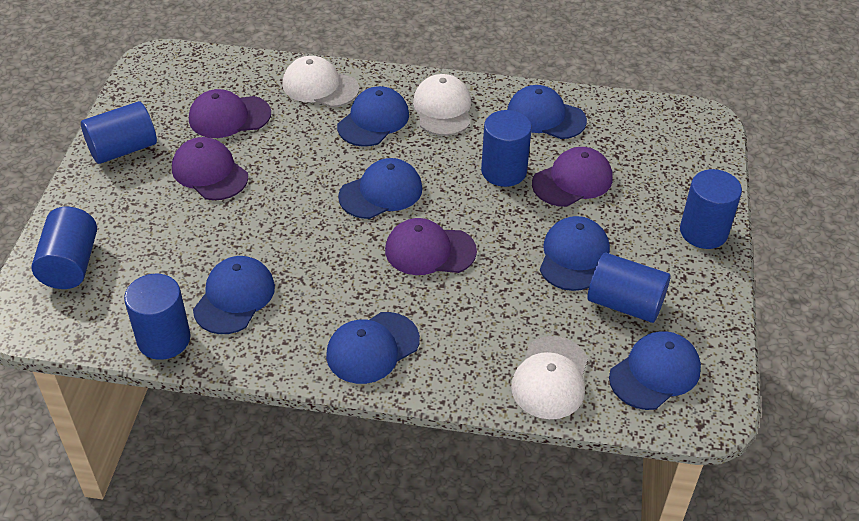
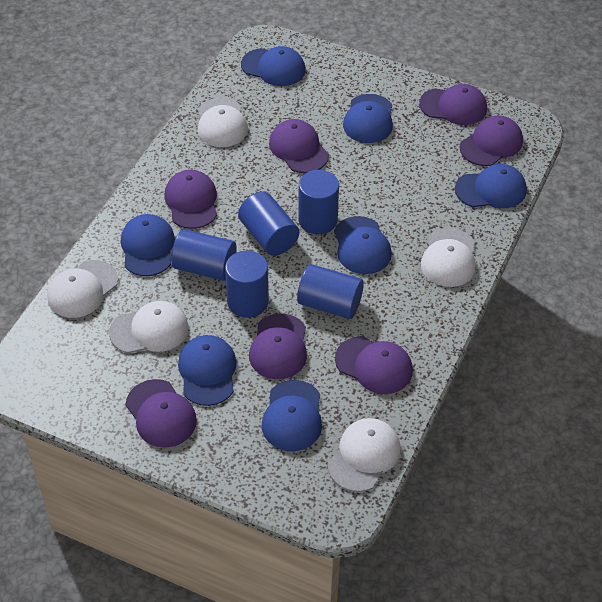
blue cylinder: 6 -> 5
purple cap: 4 -> 7
white cap: 3 -> 5

